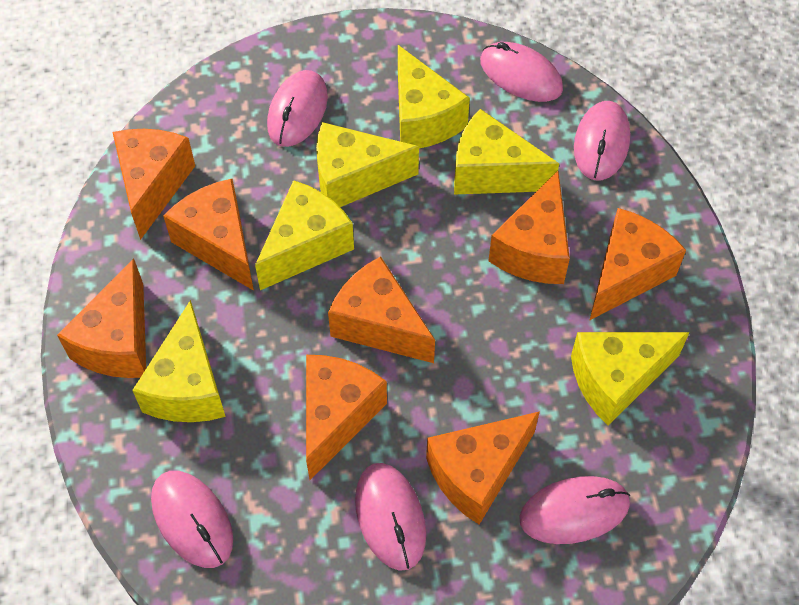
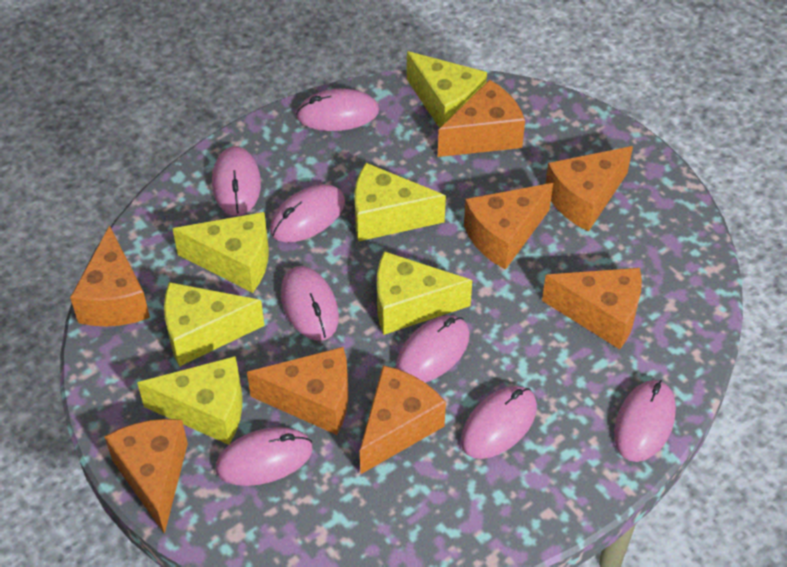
pink mouse: 6 -> 8

